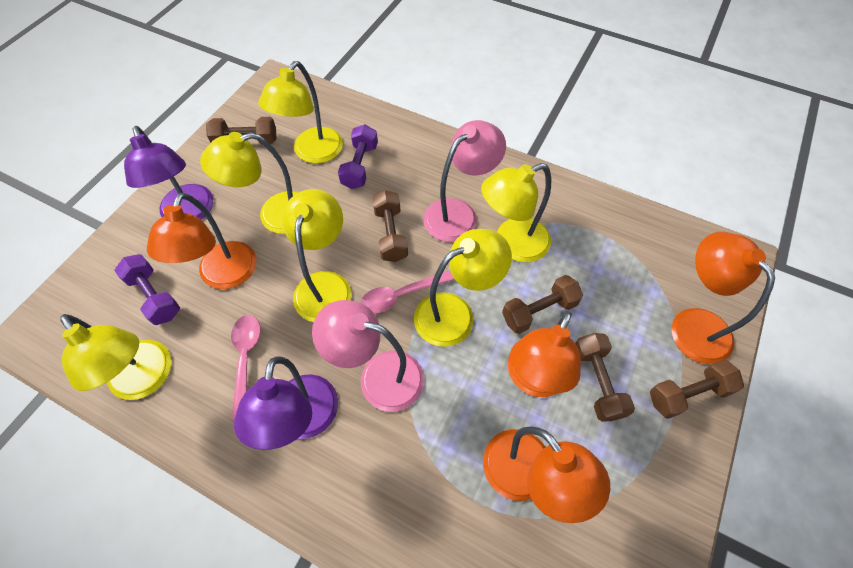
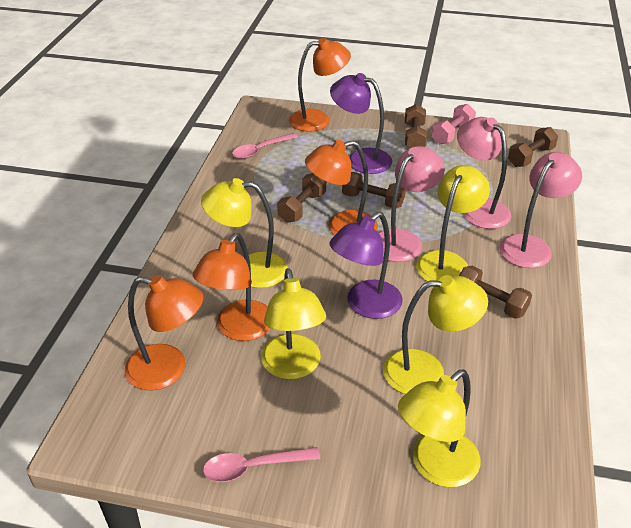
pink dumbbell: 0 -> 1
pink lamp: 2 -> 3
purple dumbbell: 2 -> 0
yellow lamp: 6 -> 5

